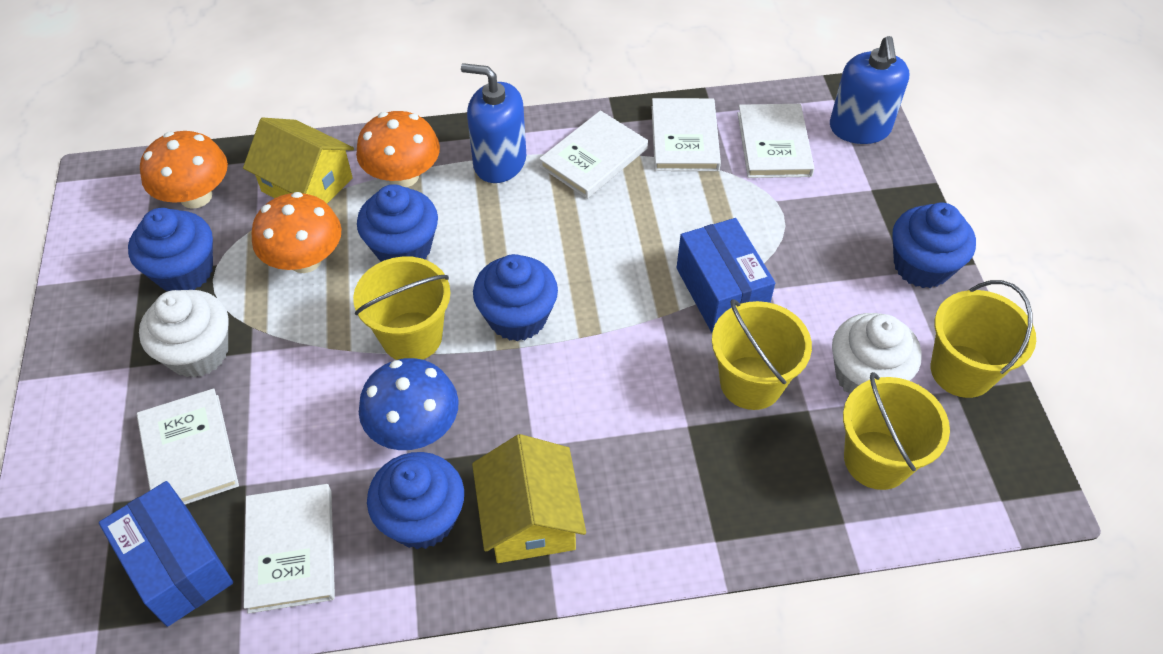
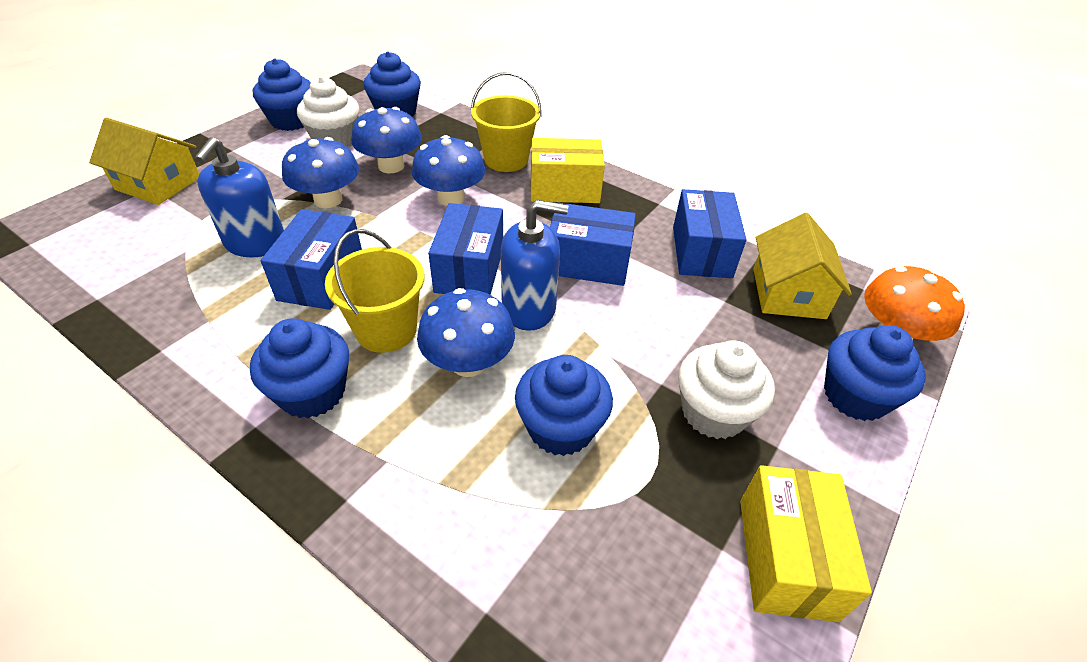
blue box: 2 -> 4
blue mushroom: 1 -> 4
orange mushroom: 3 -> 1
white book: 5 -> 0
yellow box: 0 -> 2
yellow bucket: 4 -> 2

